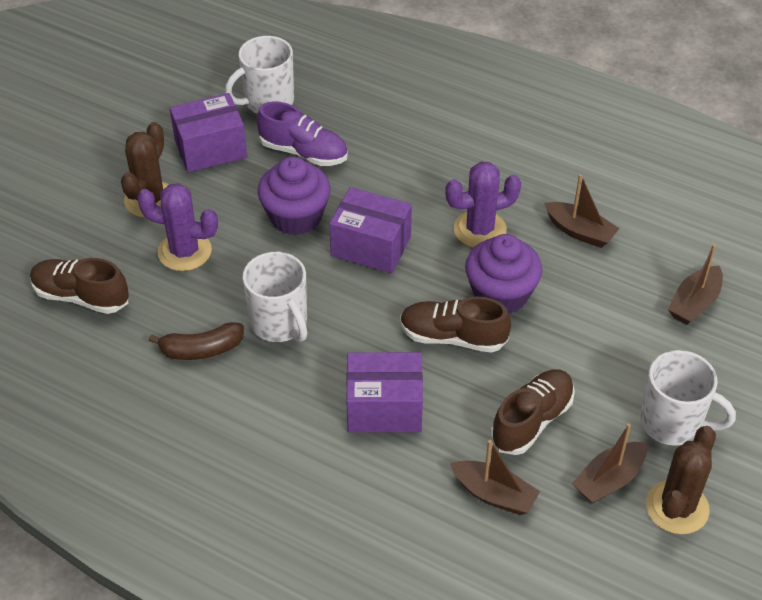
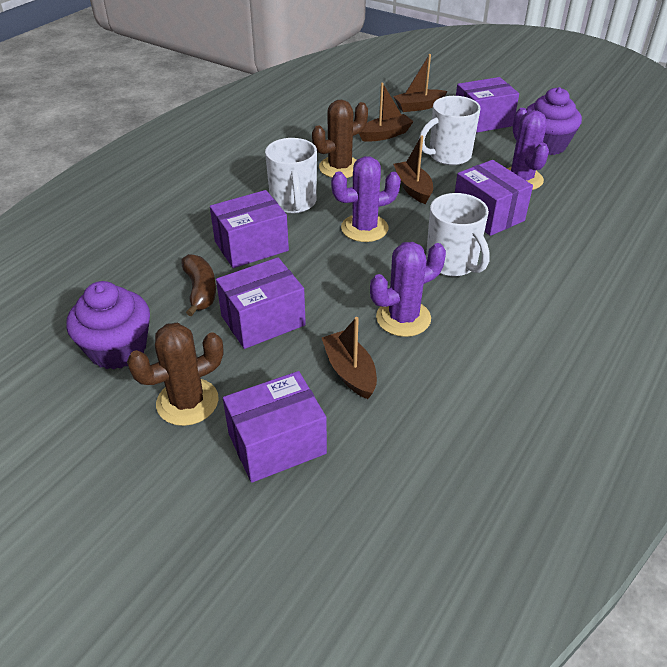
brown shoe: 3 -> 0
purple box: 3 -> 5
purple cactus: 2 -> 3
purple shoe: 1 -> 0

